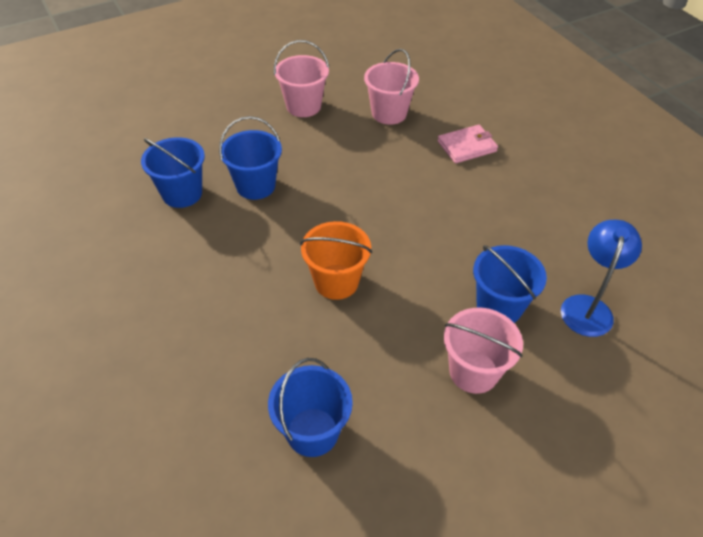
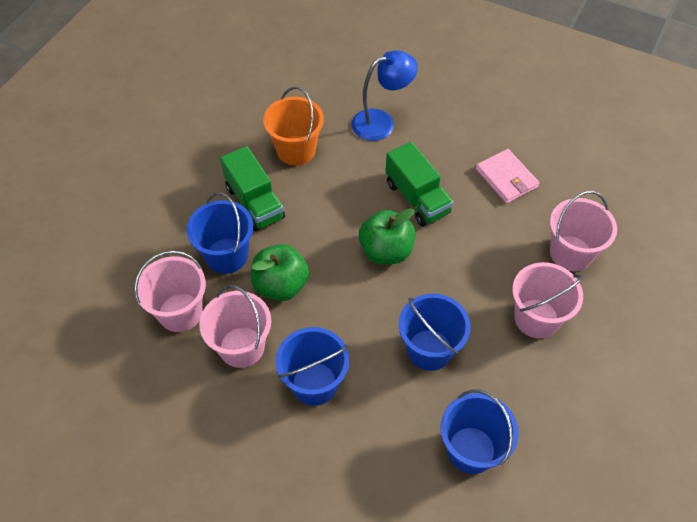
green apple: 0 -> 2
green truck: 0 -> 2
pink bucket: 3 -> 4

